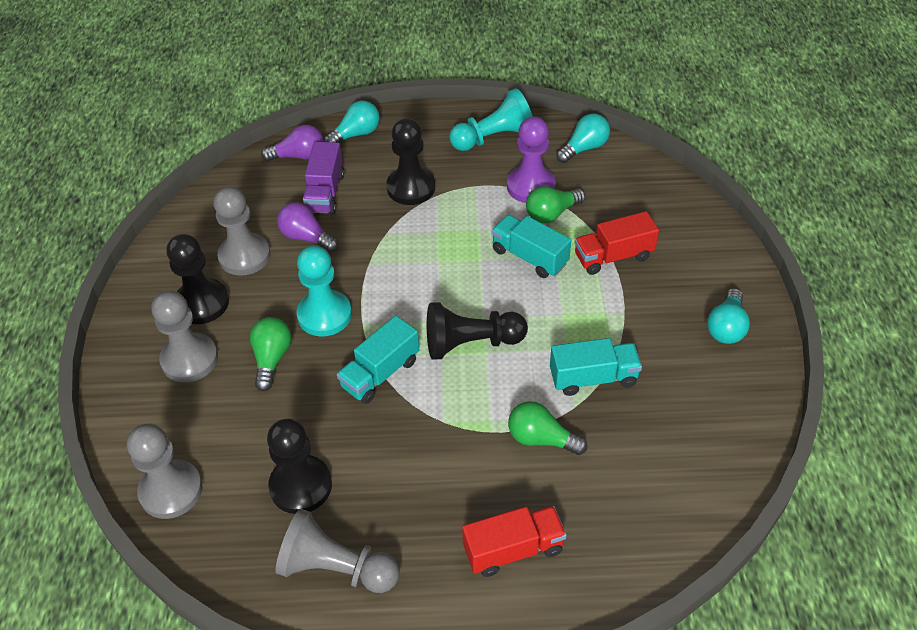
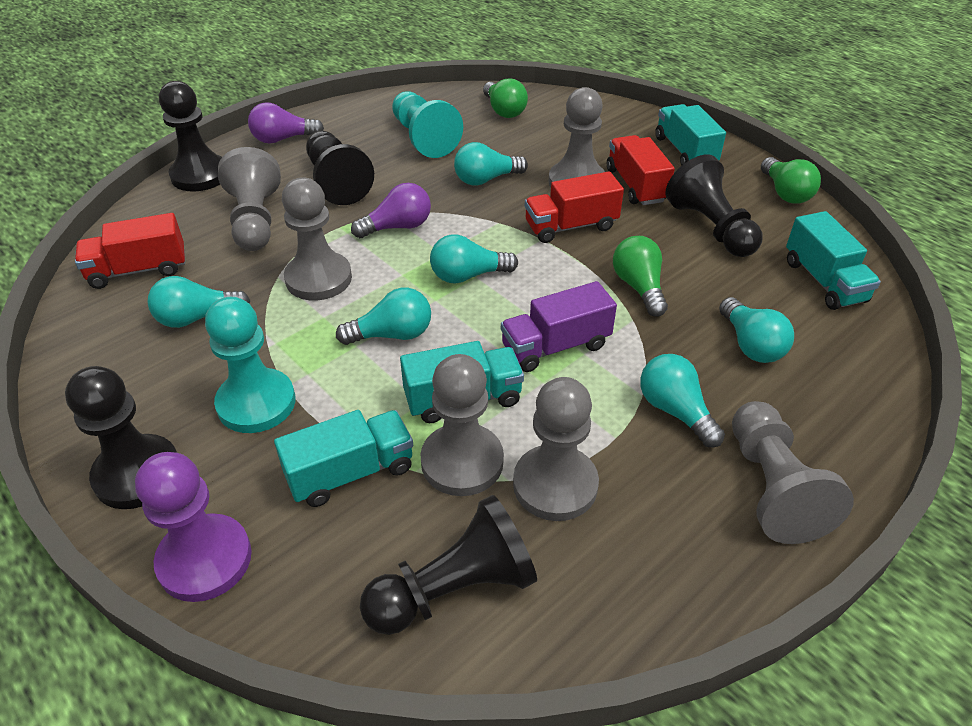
black pawn: 4 -> 5
grey pawn: 4 -> 6
red truck: 2 -> 3
turquoise light bulb: 3 -> 6
turquoise truck: 3 -> 4

